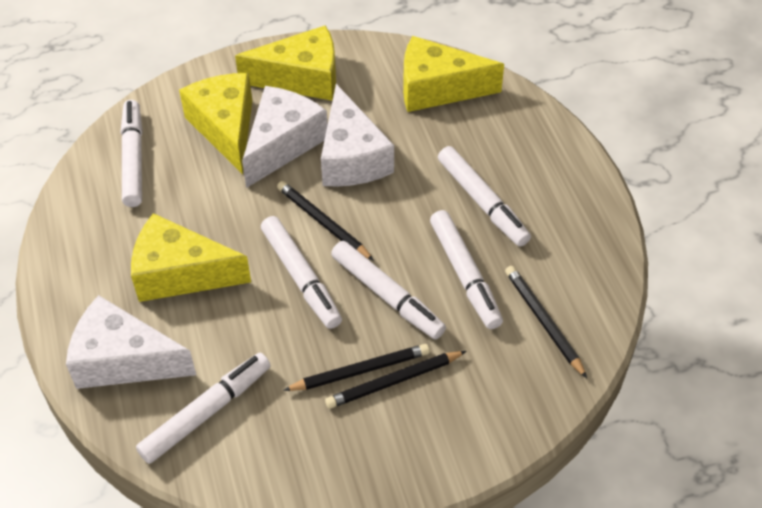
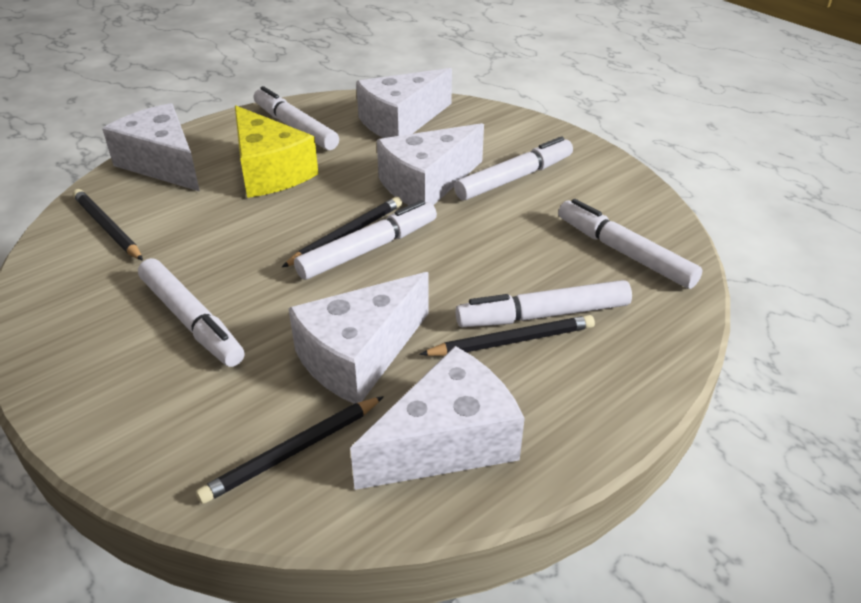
white cheese: 3 -> 5
yellow cheese: 4 -> 1

